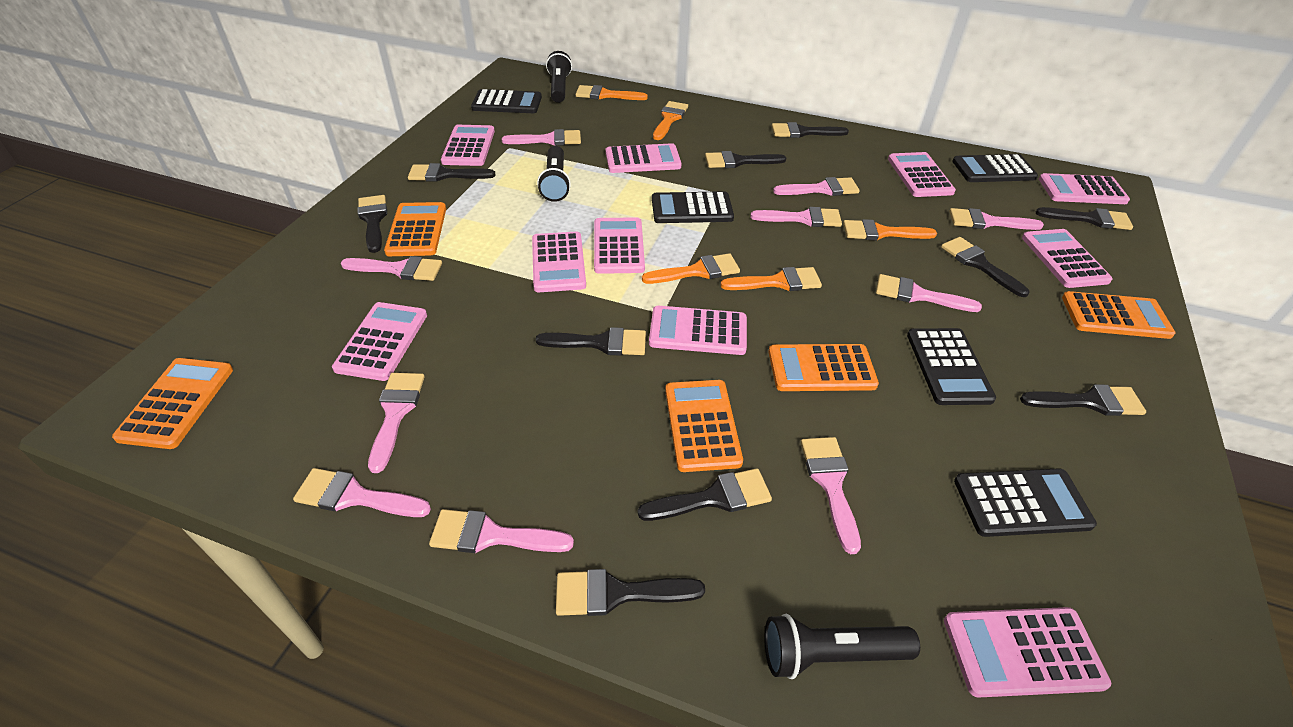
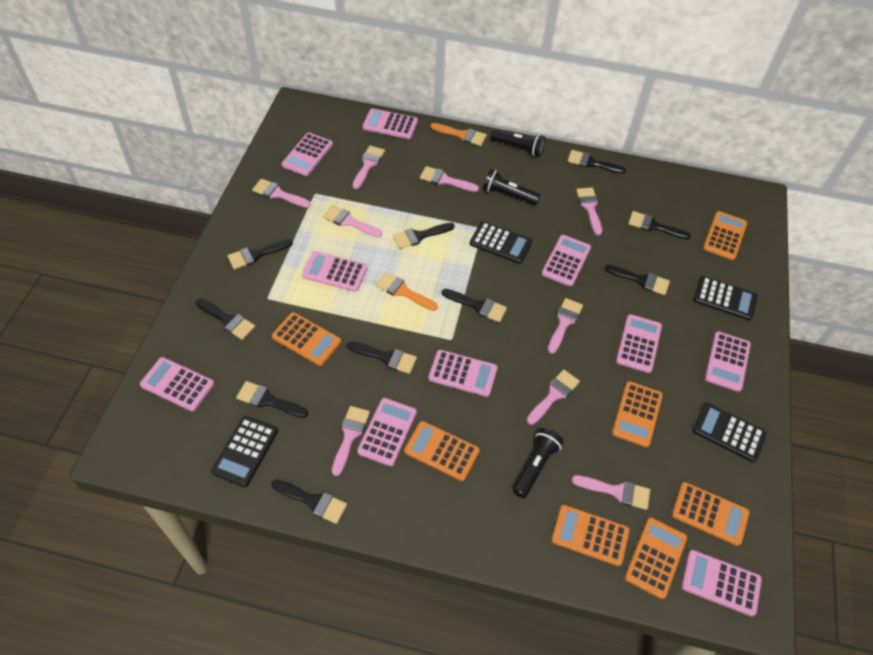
black calculator: 5 -> 4
orange brush: 5 -> 2
orange calculator: 5 -> 7
pink brush: 10 -> 9

